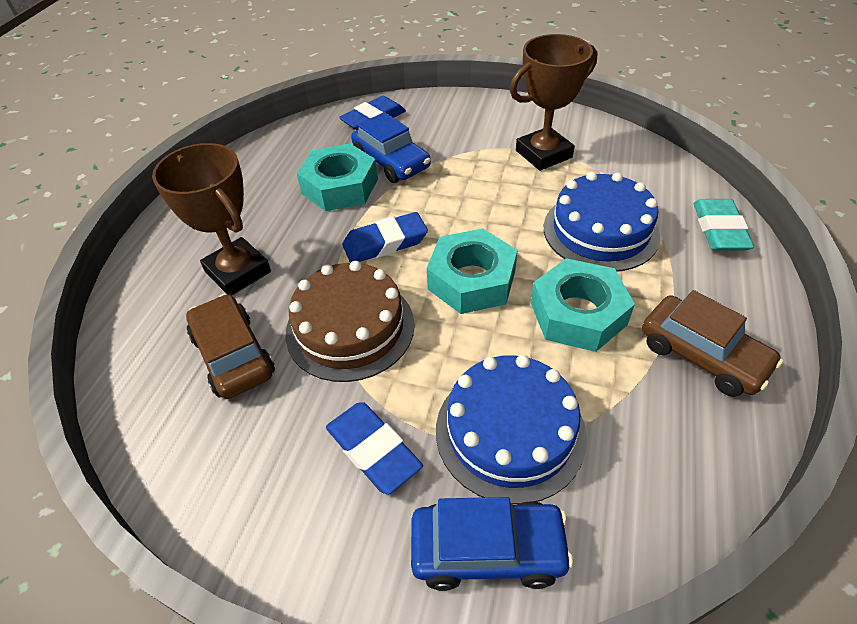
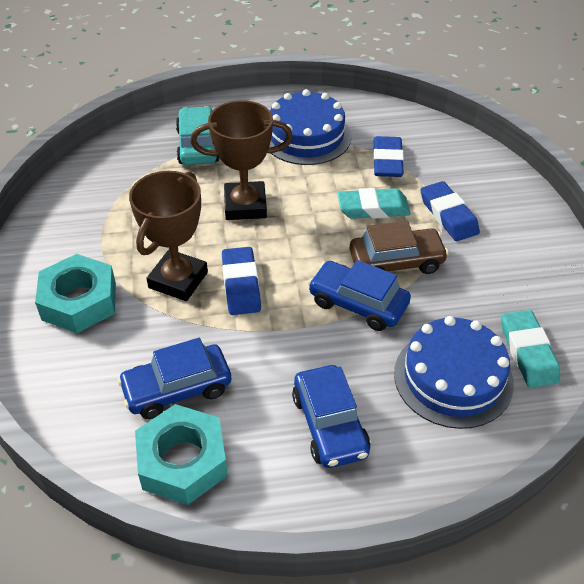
blue car: 2 -> 3
brown cake: 1 -> 0
brown car: 2 -> 1
turquoise car: 0 -> 1
turquoise eraser: 1 -> 2
turquoise nut: 3 -> 2

